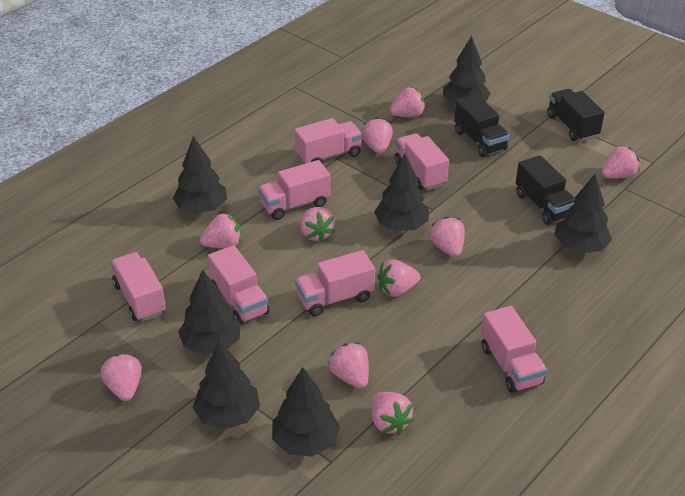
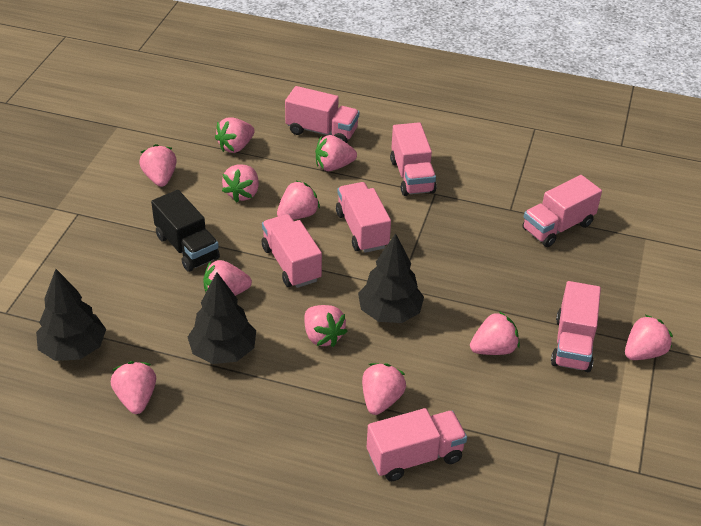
black tree: 7 -> 3
black truck: 3 -> 1
pink strawberry: 10 -> 11

